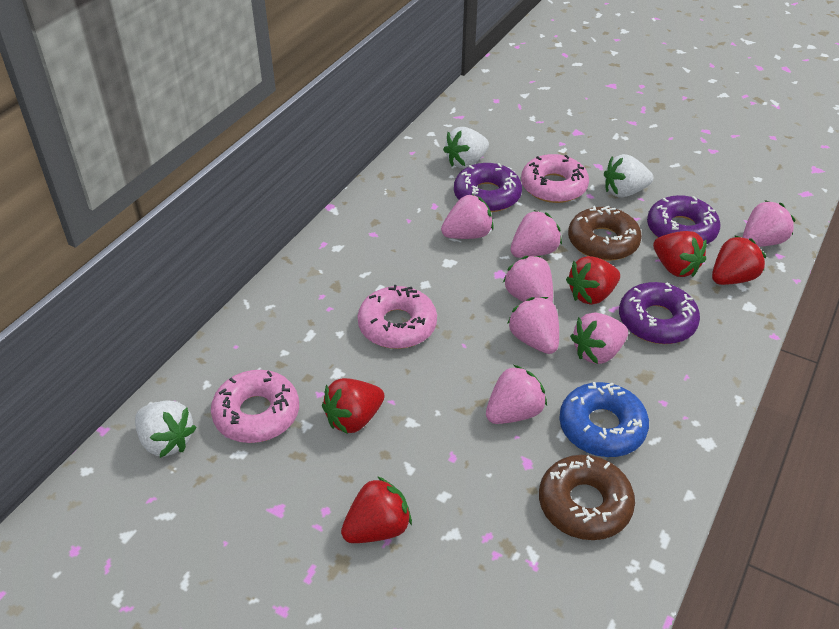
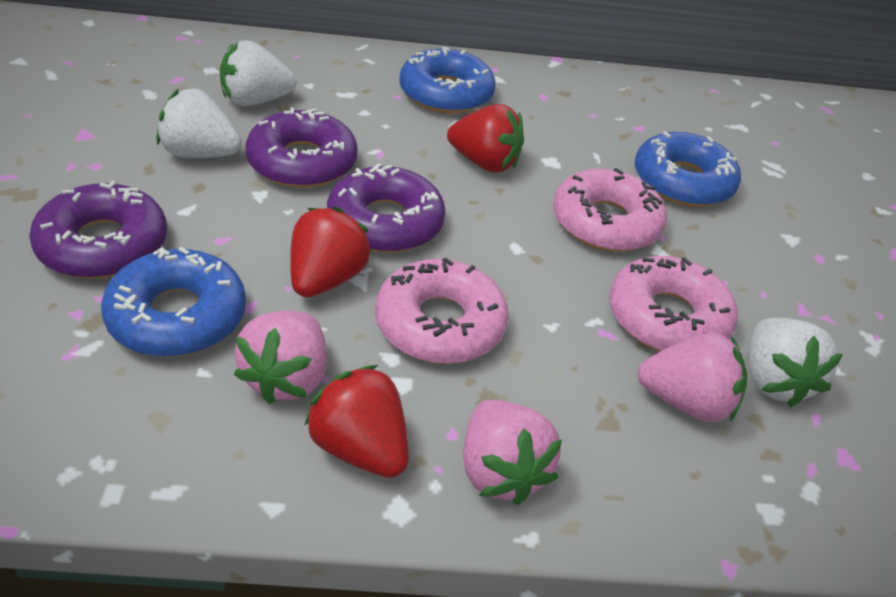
blue donut: 1 -> 3
brown donut: 2 -> 0
pink strawberry: 7 -> 3
red strawberry: 5 -> 3

